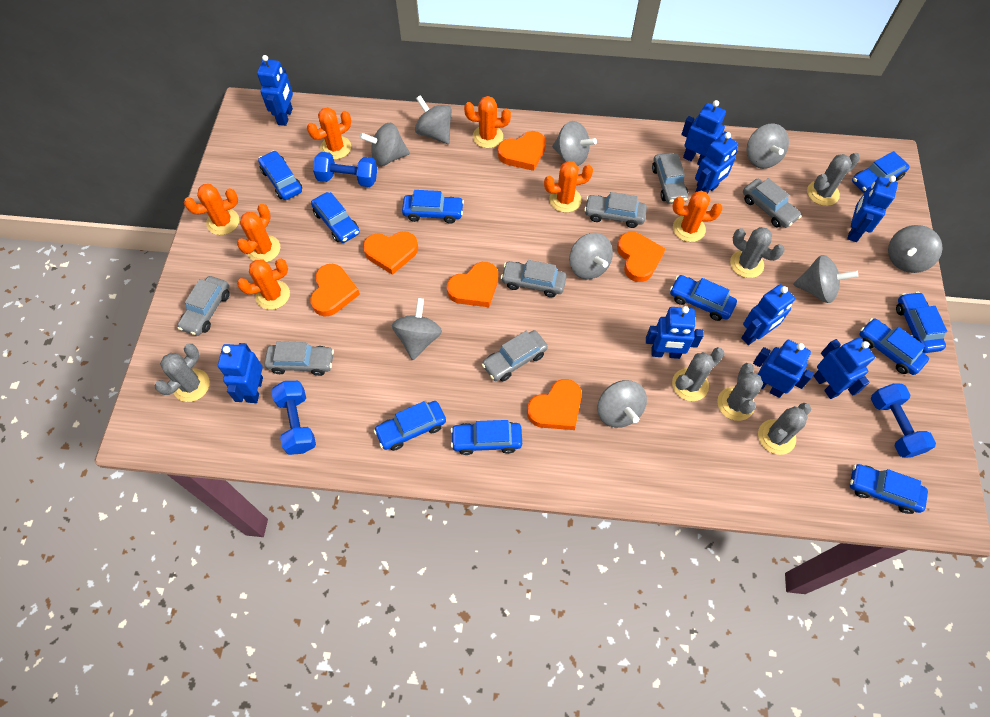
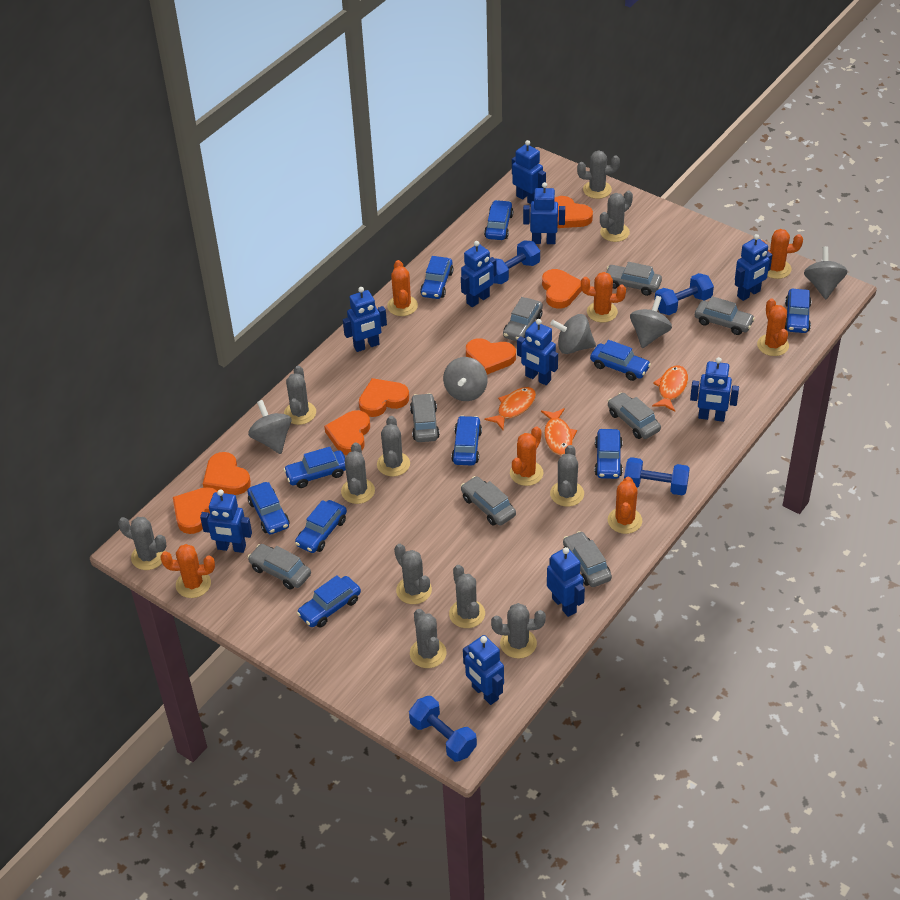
blue dumbbell: 3 -> 4
blue robot: 9 -> 10
grey cactus: 6 -> 11
grey car: 7 -> 8
grey spinning top: 9 -> 5
orange fish: 0 -> 3
orange heart: 6 -> 7

